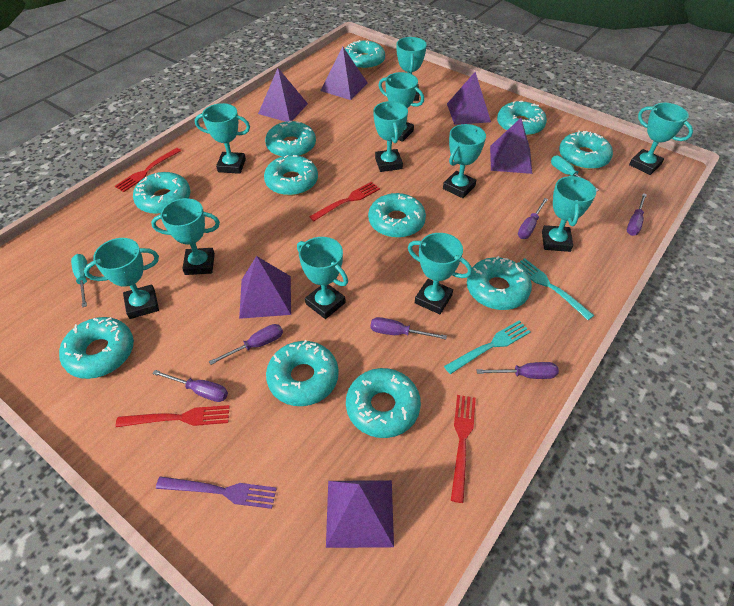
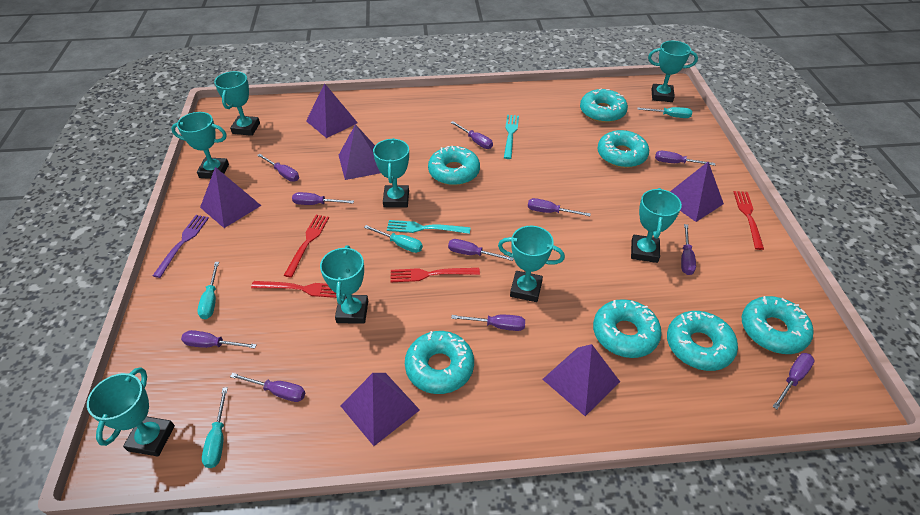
purple screwdriver: 6 -> 11
turquoise donut: 11 -> 7
turquoise screwdriver: 2 -> 4
turquoise trophy: 11 -> 8

